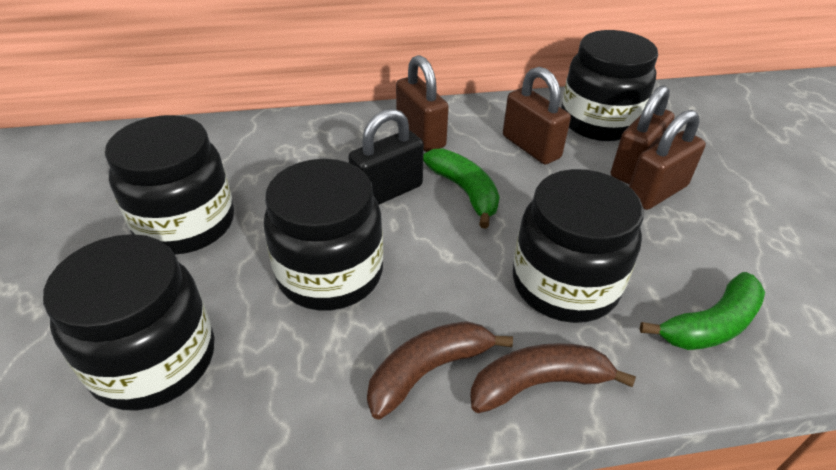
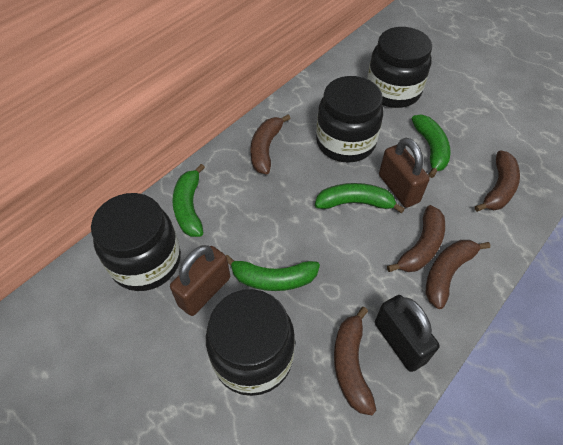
black jar: 5 -> 4
brown banana: 2 -> 5
brown padlock: 4 -> 2
green banana: 2 -> 4

